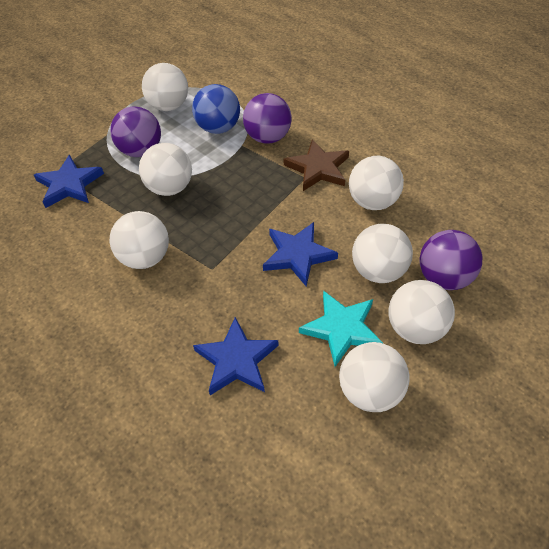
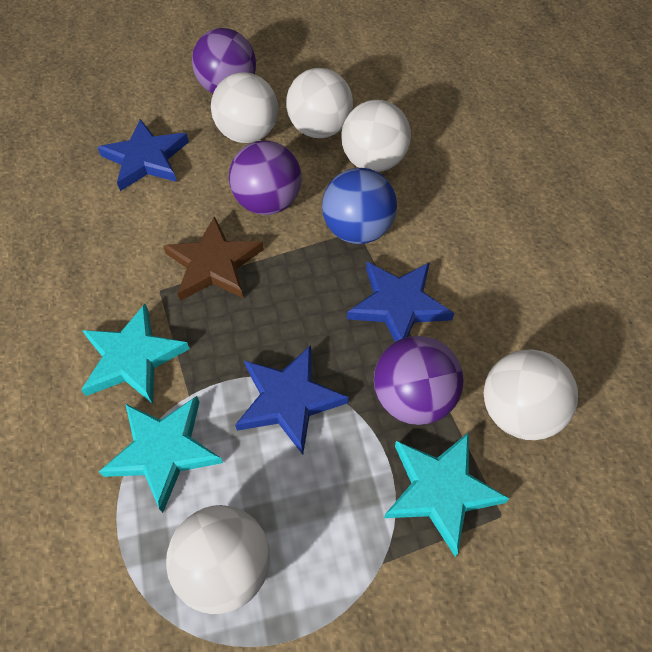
turquoise star: 1 -> 3
white ball: 7 -> 5

